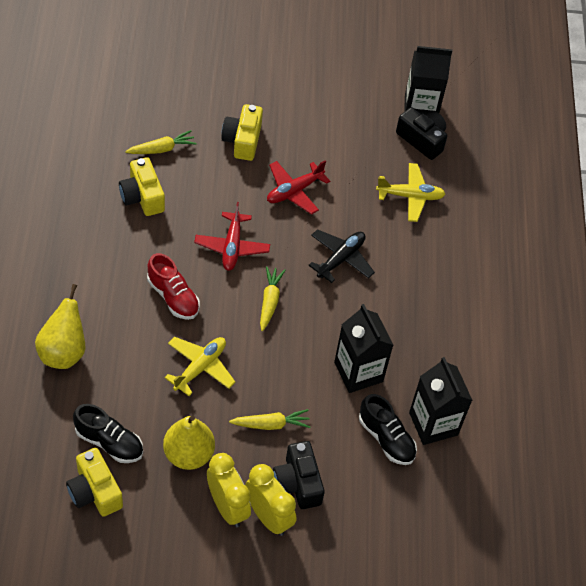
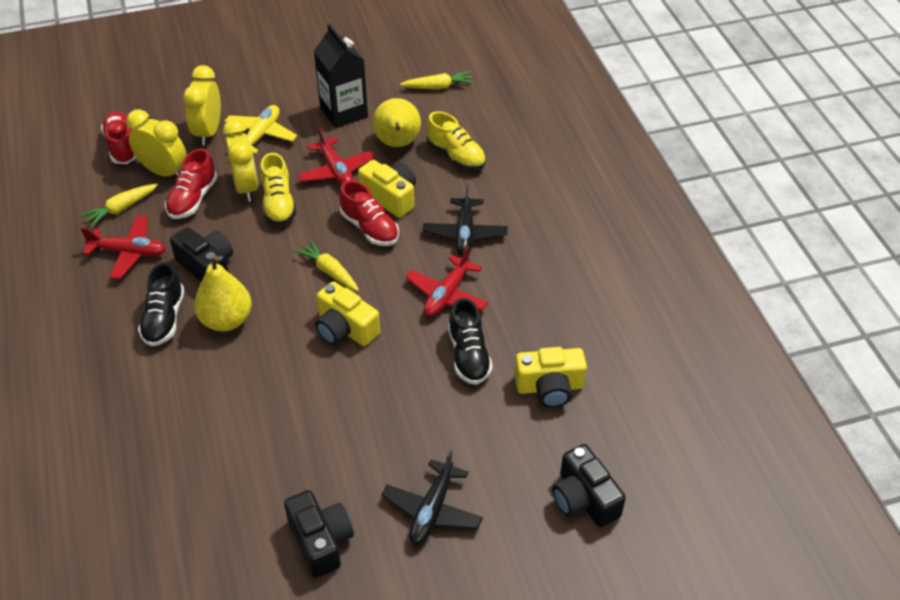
black camera: 2 -> 3
black carton: 3 -> 1
black plane: 1 -> 2
red plane: 2 -> 3
red shoe: 1 -> 3
yellow clock: 2 -> 3
yellow plane: 2 -> 1
yellow shoe: 0 -> 2

